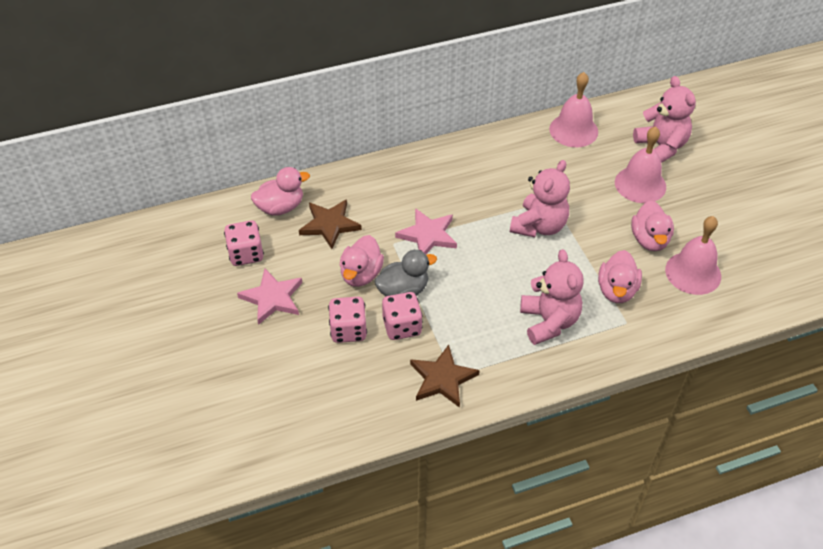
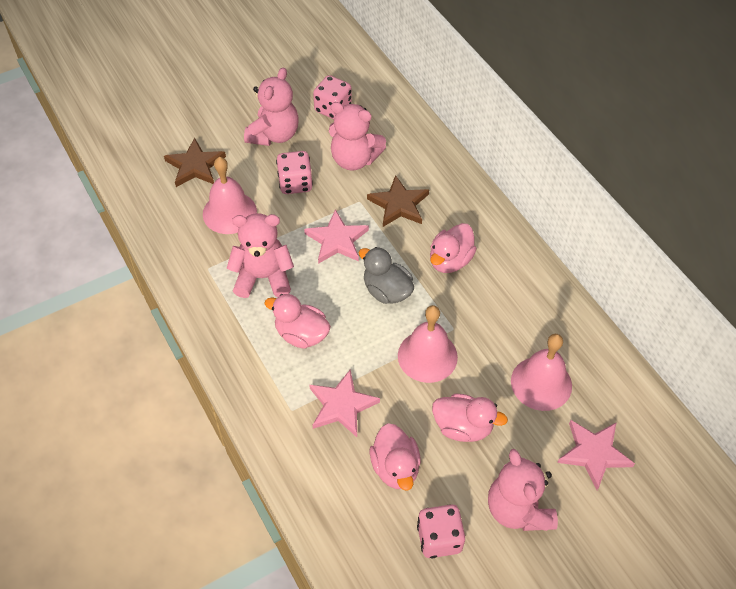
pink star: 2 -> 3
pink teddy bear: 3 -> 4

